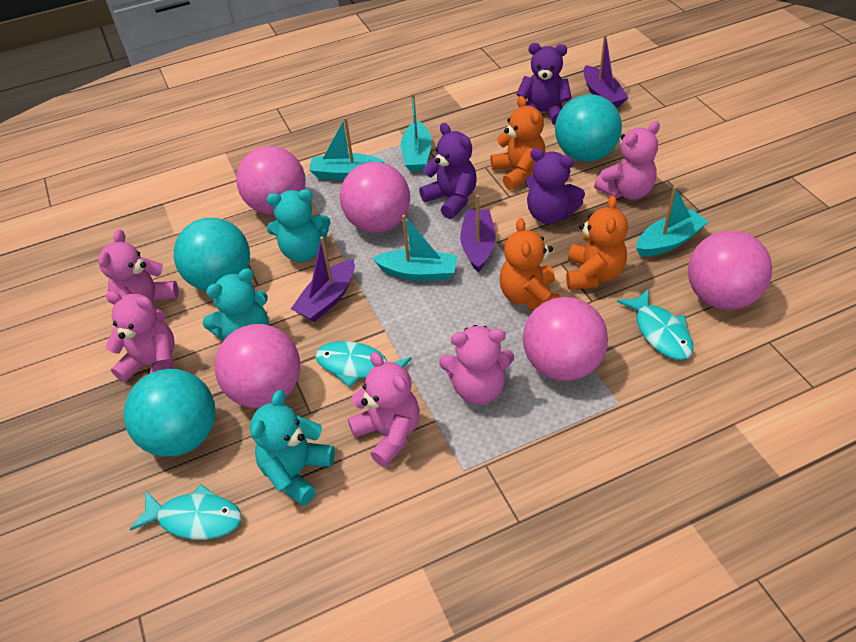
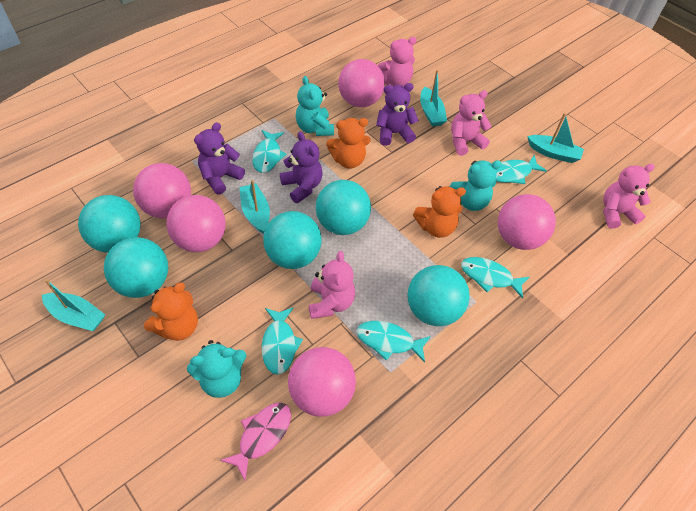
pink fish: 0 -> 1
pink teddy bear: 5 -> 4
purple boat: 3 -> 0
turquoise ball: 3 -> 5
turquoise fish: 3 -> 5

